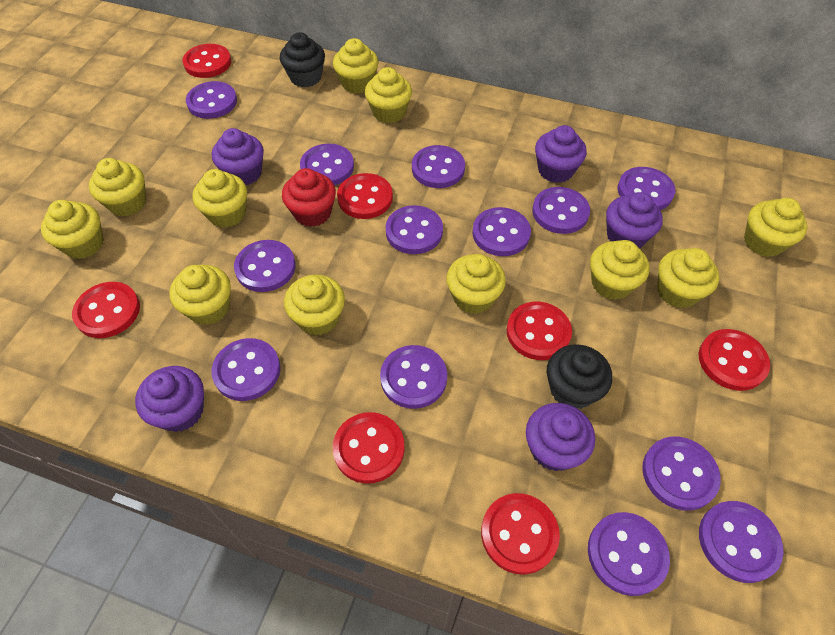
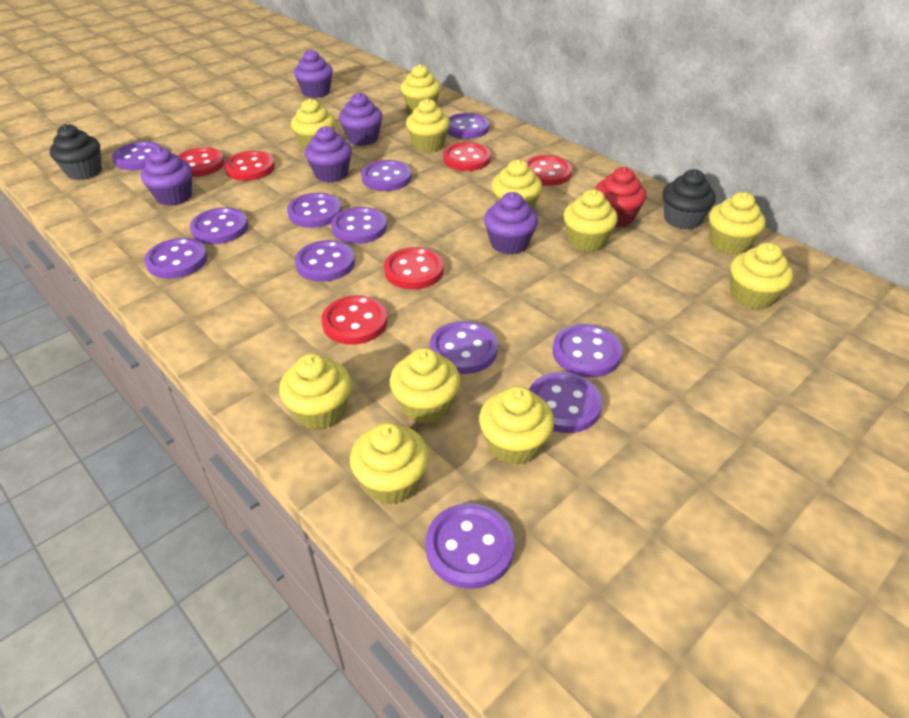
purple button: 13 -> 12
red button: 7 -> 6

